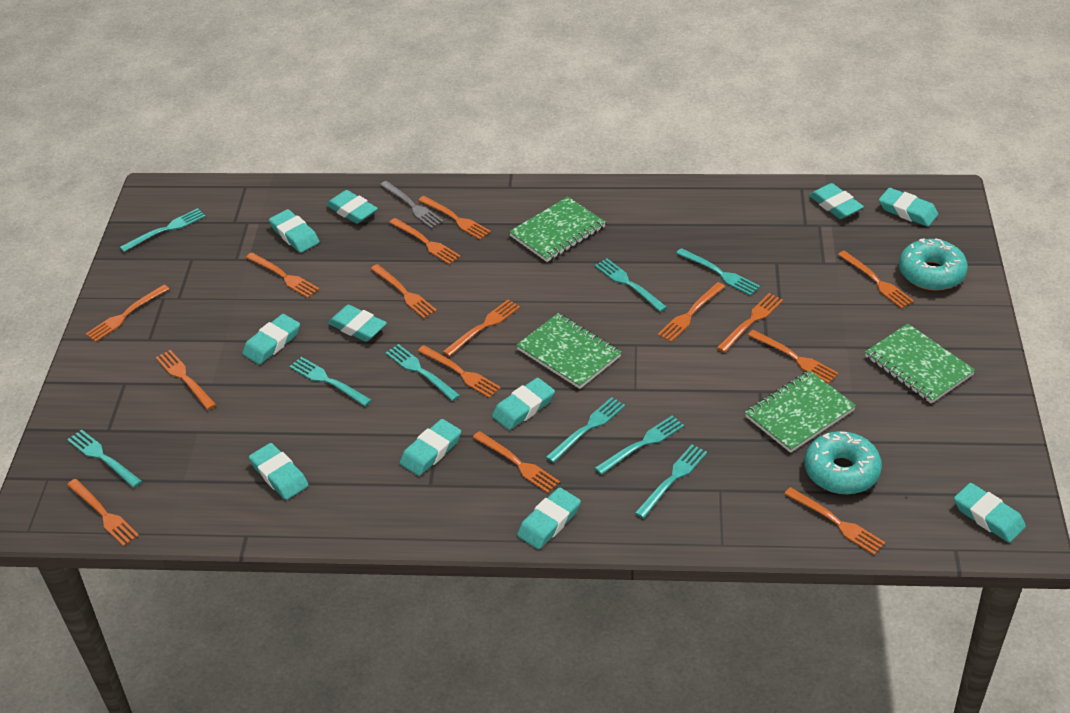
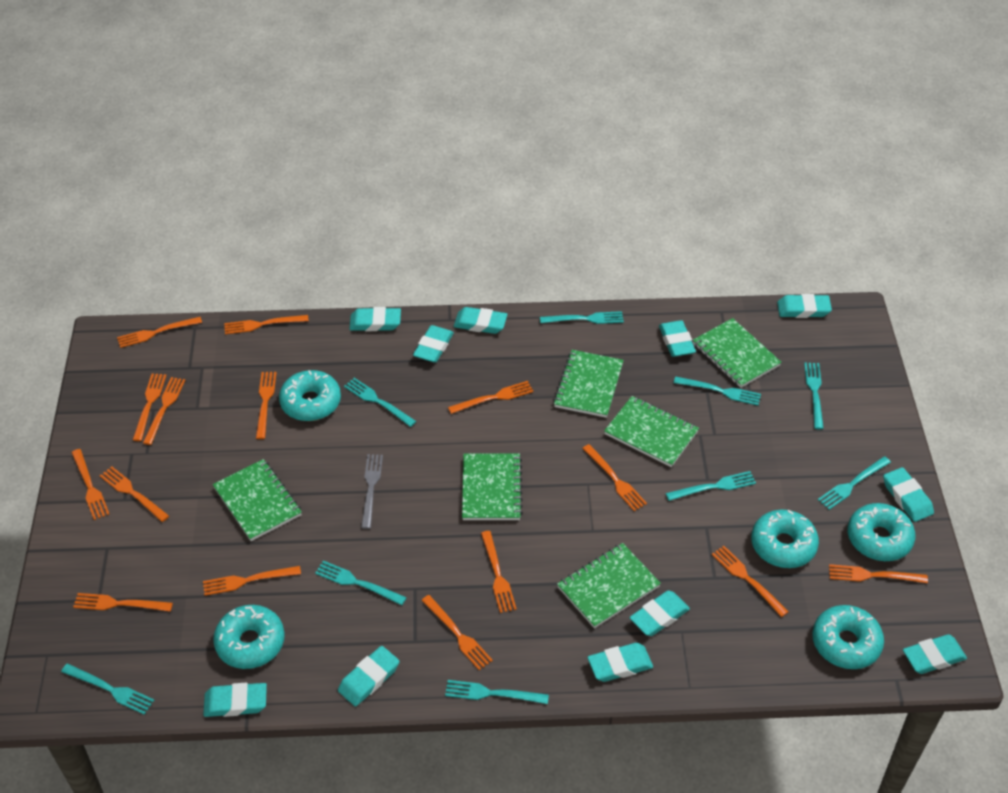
green notebook: 4 -> 6
turquoise donut: 2 -> 5

